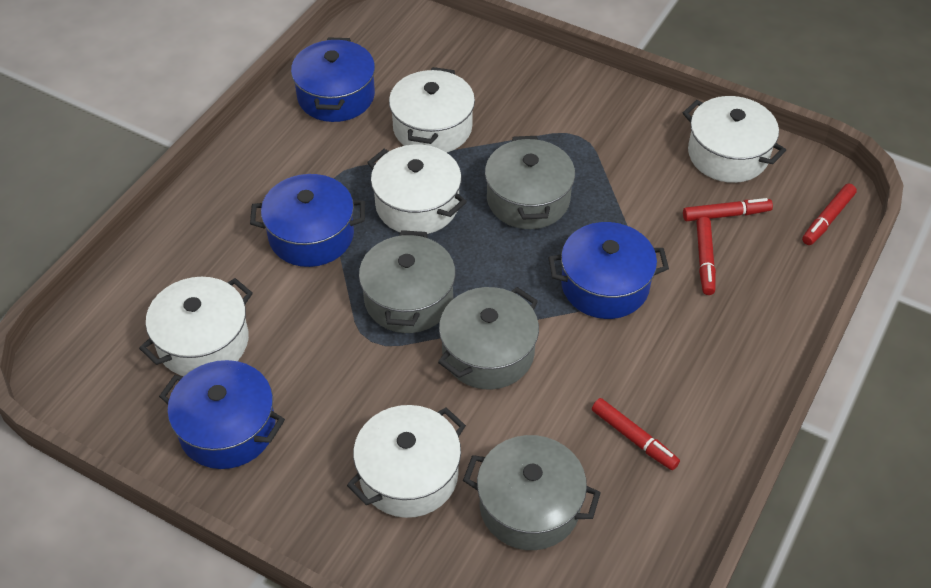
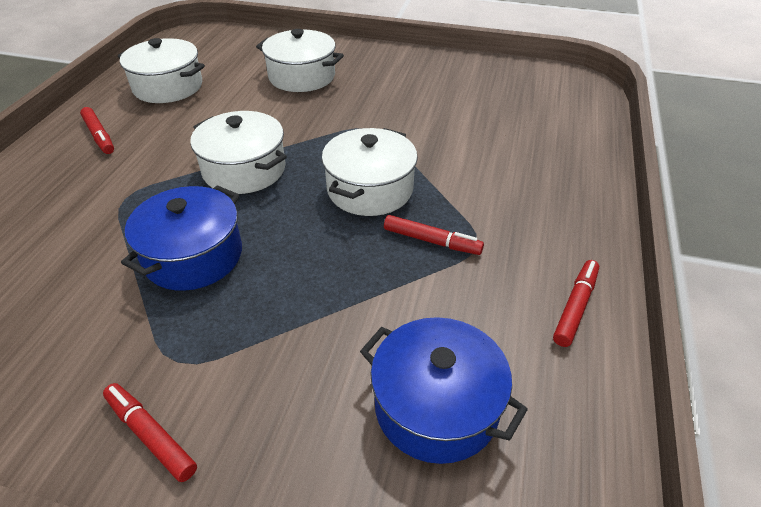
blue pot: 4 -> 2
grey pot: 4 -> 0
white pot: 5 -> 4

